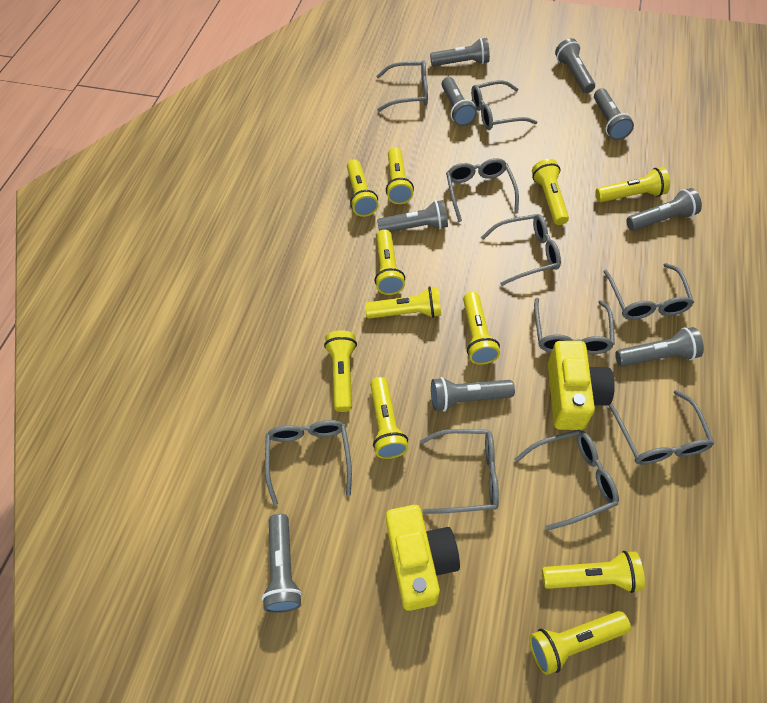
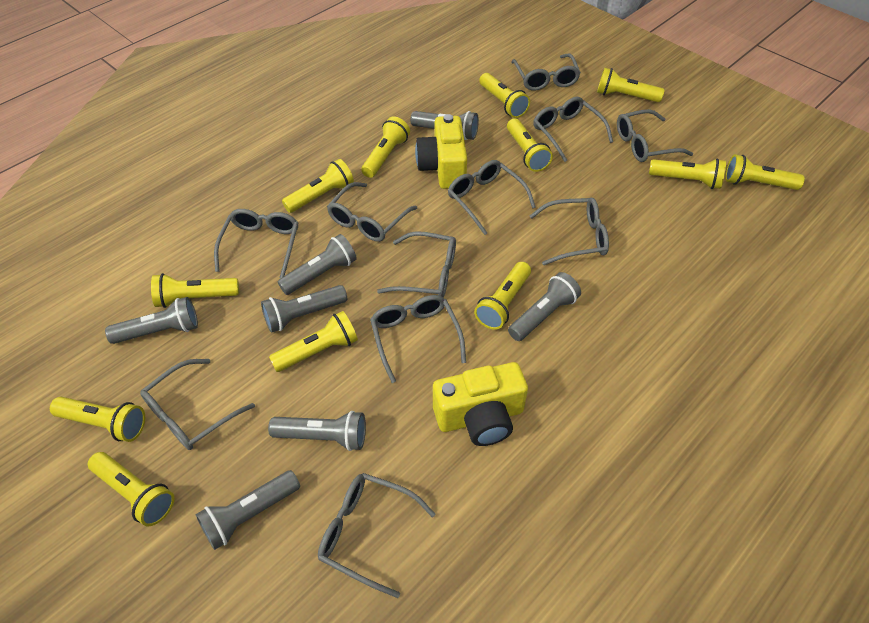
grey flashlight: 9 -> 7
grey glasses: 10 -> 11
yellow flashlight: 11 -> 12

